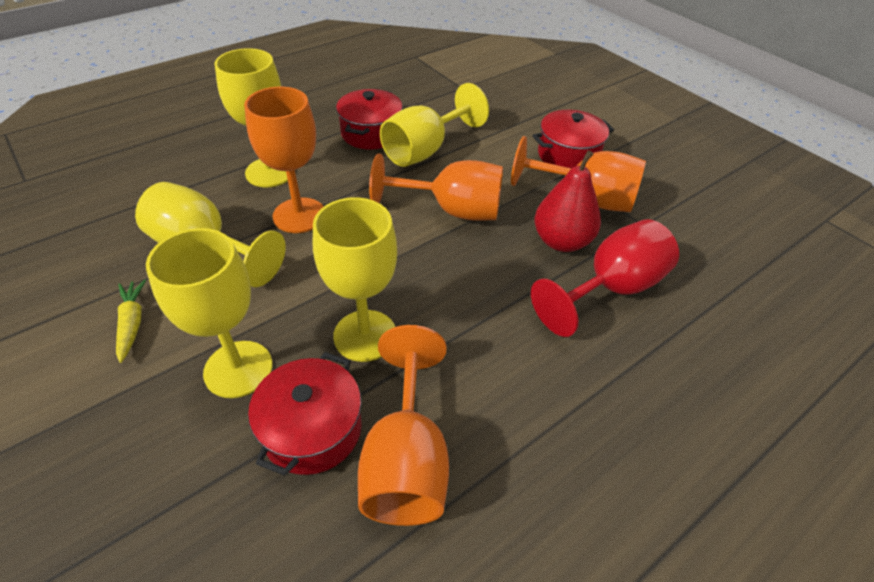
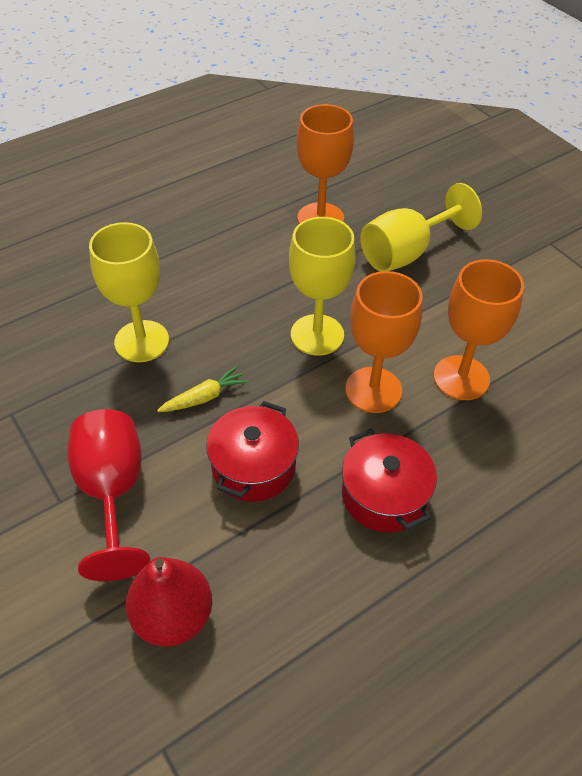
orange goblet: 4 -> 3
red pot: 3 -> 2
yellow goblet: 5 -> 3

